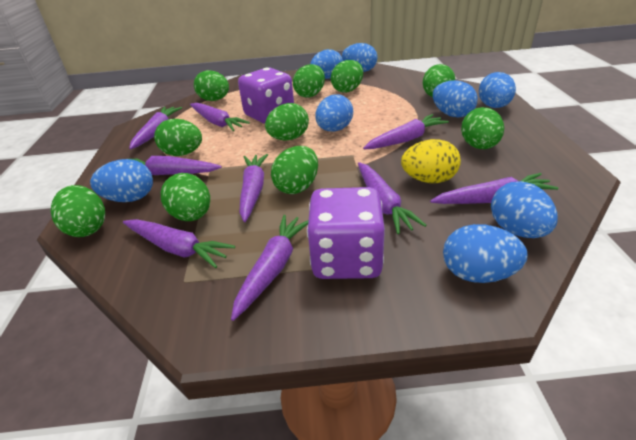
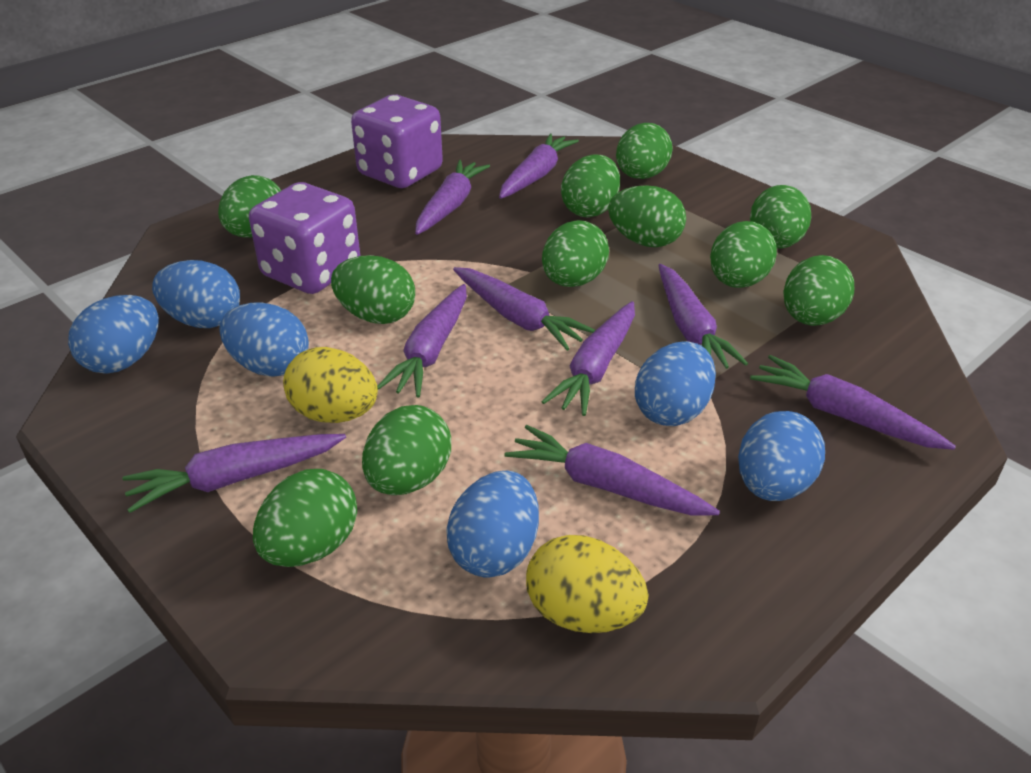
blue egg: 8 -> 6
green egg: 10 -> 11
yellow egg: 1 -> 2

